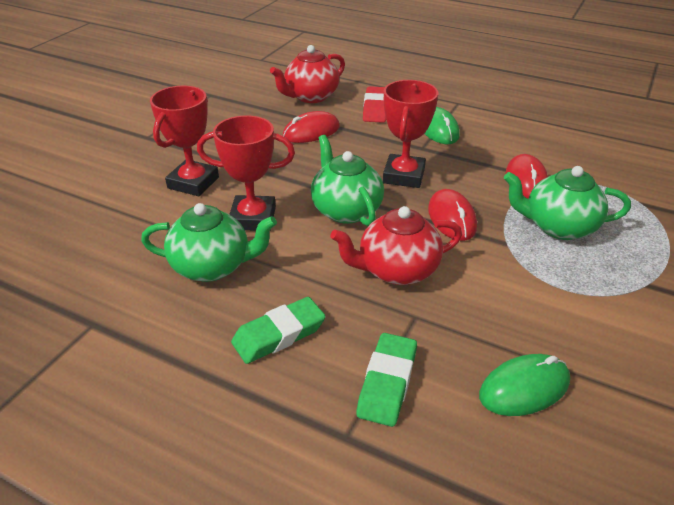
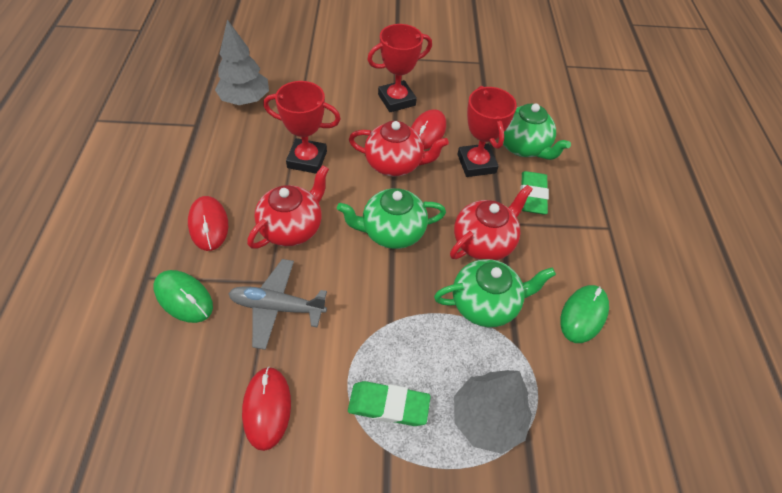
grey plane: 0 -> 1
grey tree: 0 -> 2
red eraser: 1 -> 0
red teapot: 2 -> 3

